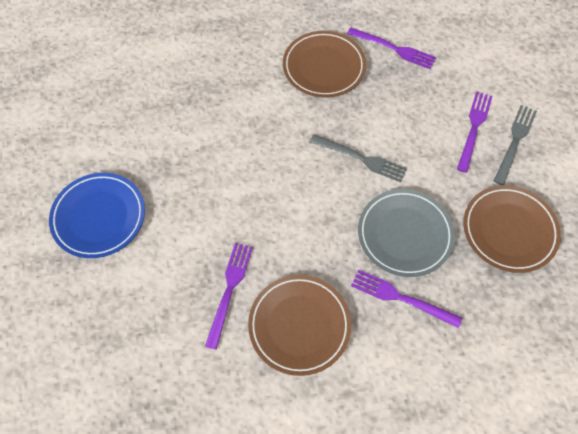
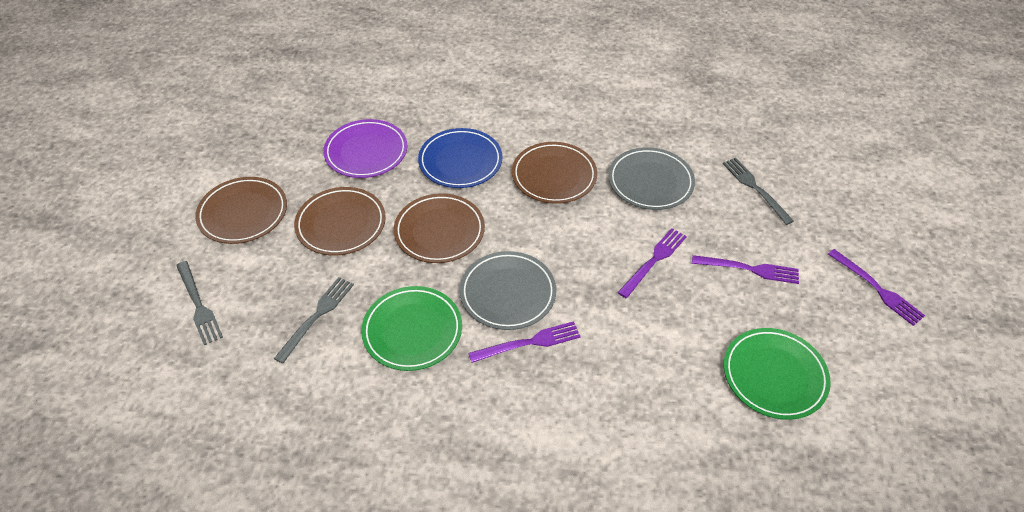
brown plate: 3 -> 4
green plate: 0 -> 2
grey fork: 2 -> 3
grey plate: 1 -> 2
purple plate: 0 -> 1

